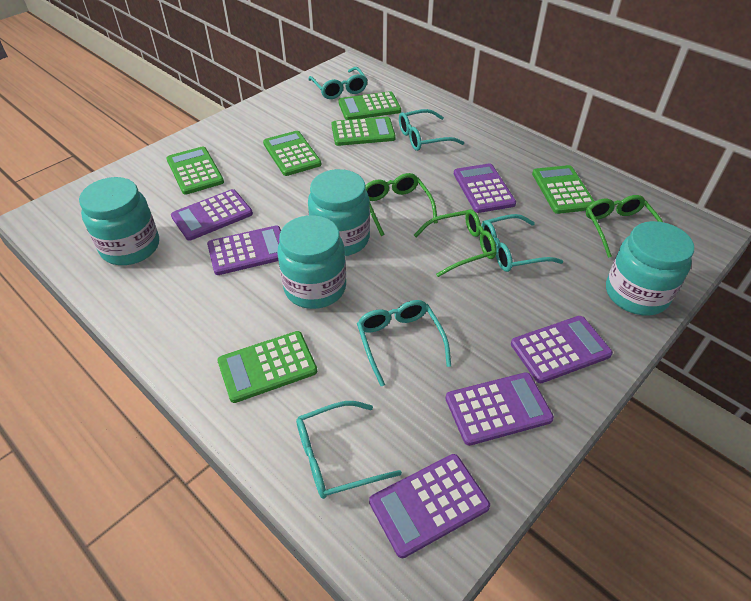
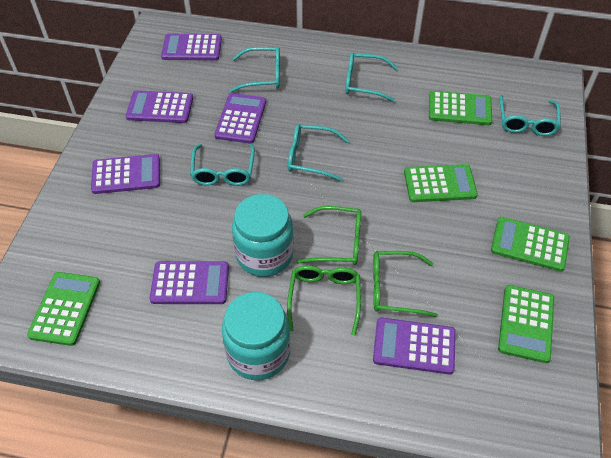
green calculator: 6 -> 5
turquoise jar: 4 -> 2

